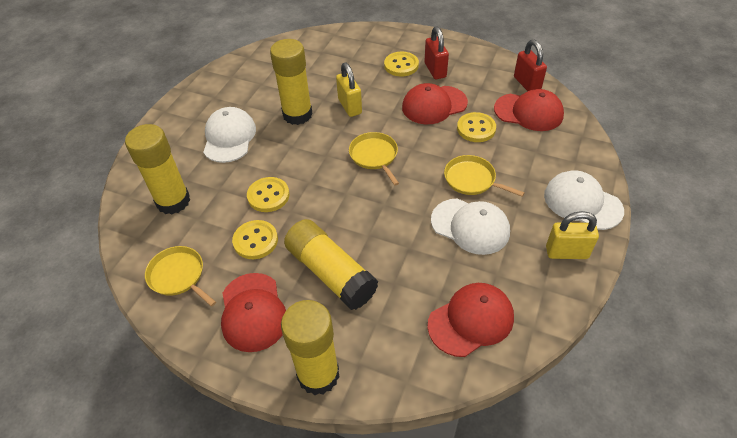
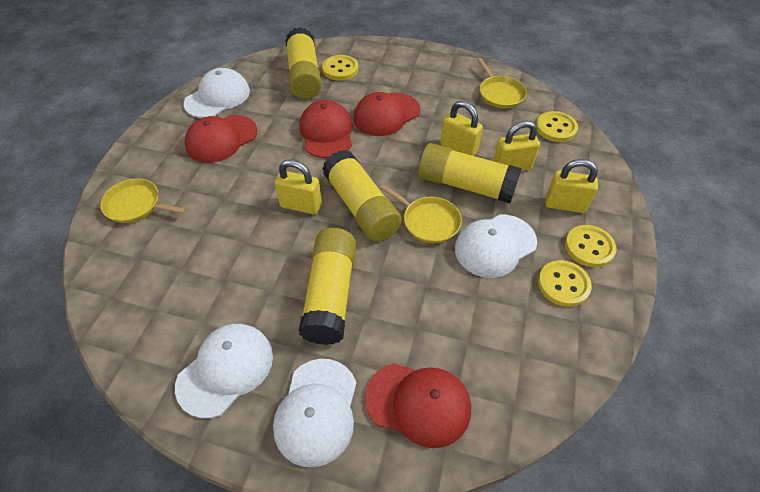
red padlock: 2 -> 0
white cap: 3 -> 4
yellow padlock: 2 -> 4

